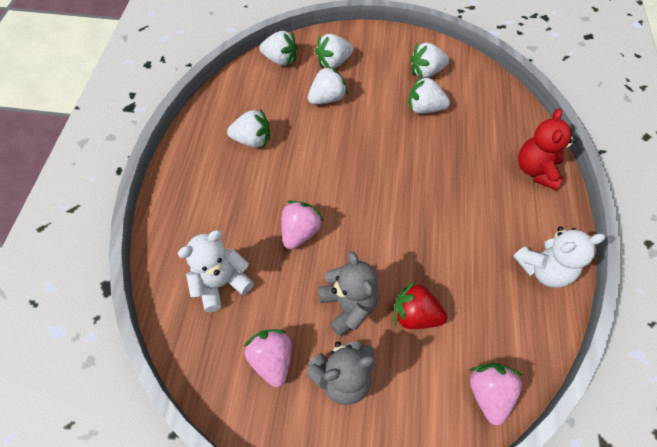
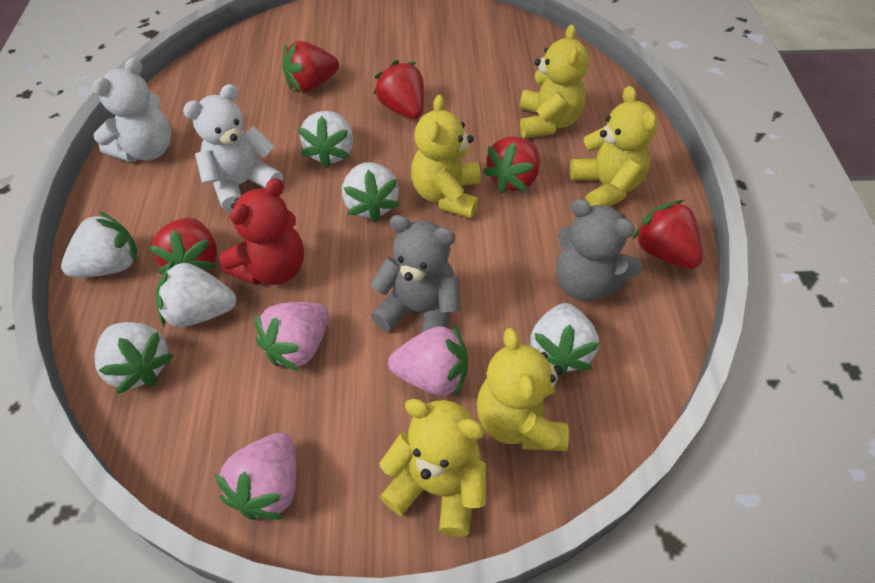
red strawberry: 1 -> 5
yellow teddy bear: 0 -> 5

